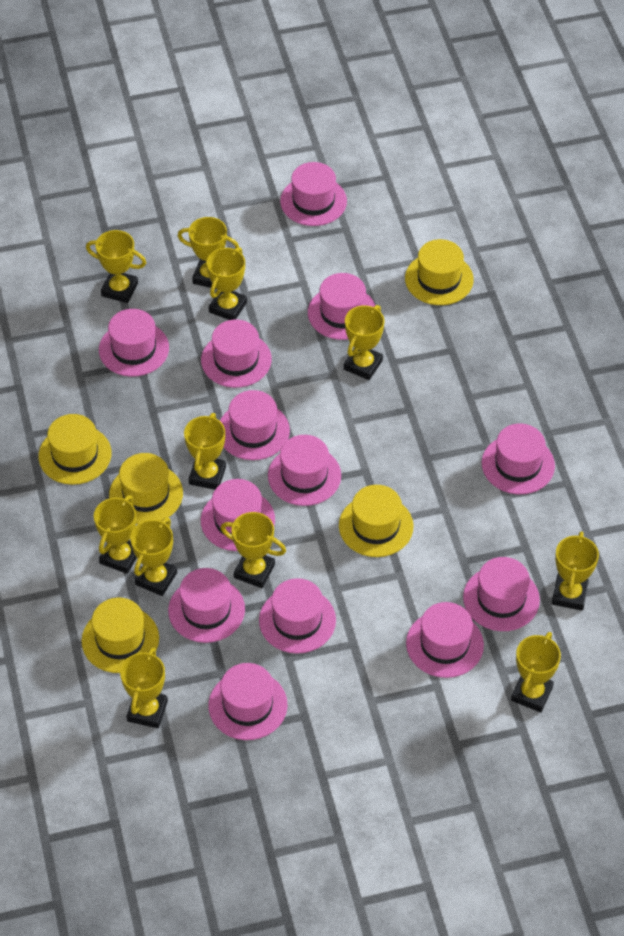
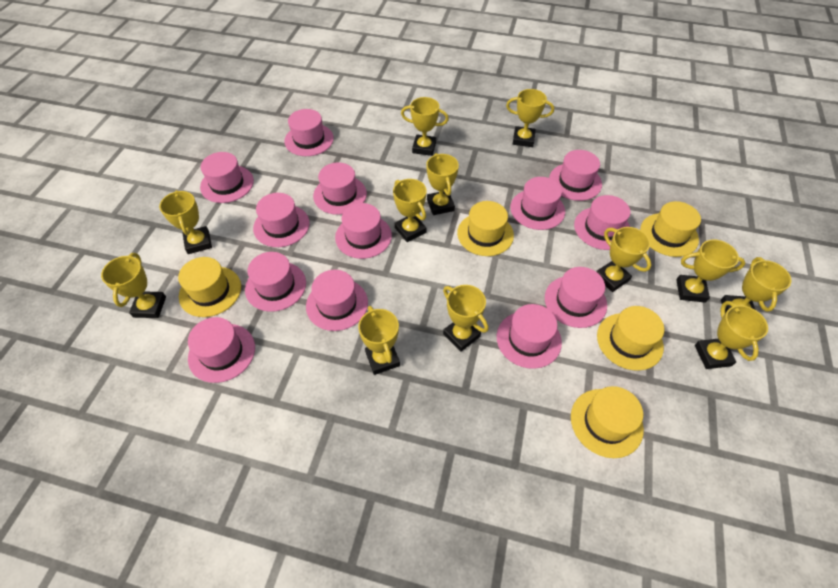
yellow trophy: 11 -> 12

